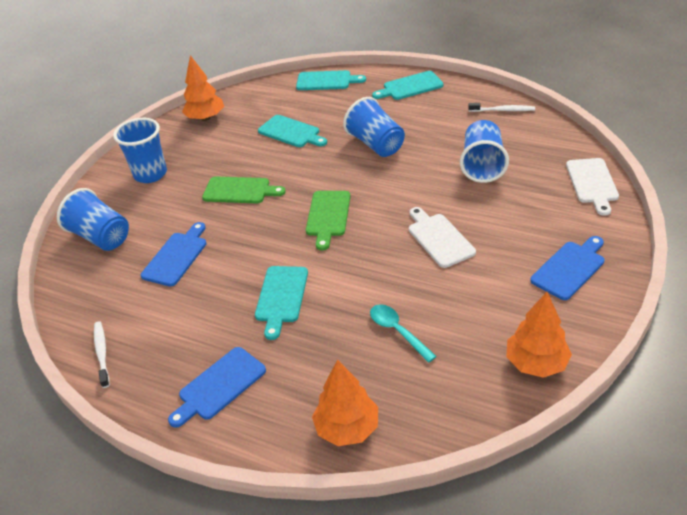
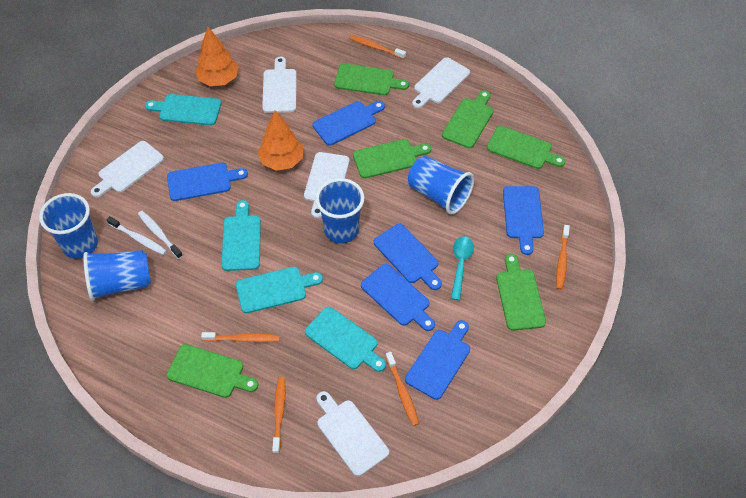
blue cutting board: 3 -> 6
green cutting board: 2 -> 6
orange toothbrush: 0 -> 5
orange tree: 3 -> 2
white cutting board: 2 -> 5

